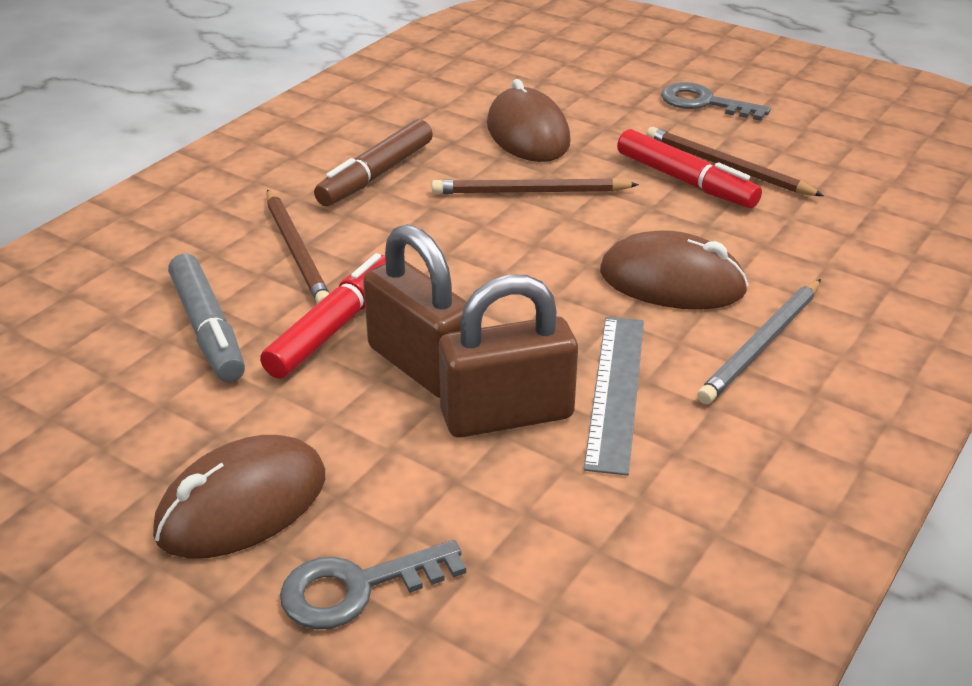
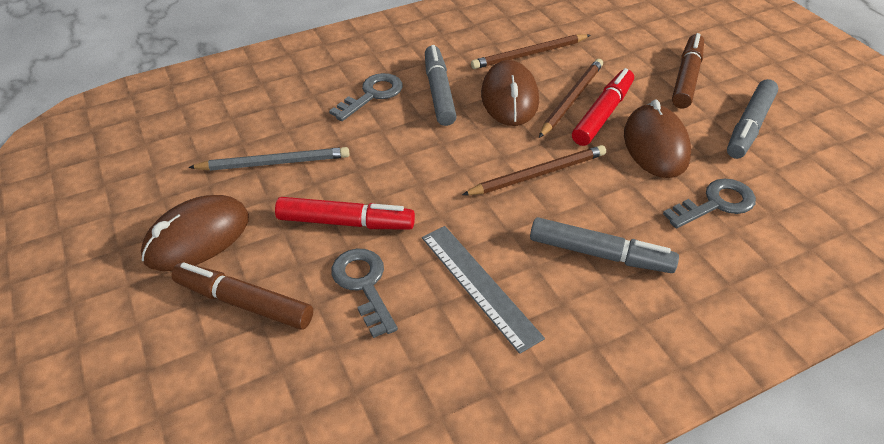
brown marker: 1 -> 2
brown padlock: 2 -> 0
grey key: 2 -> 3
grey marker: 1 -> 3

